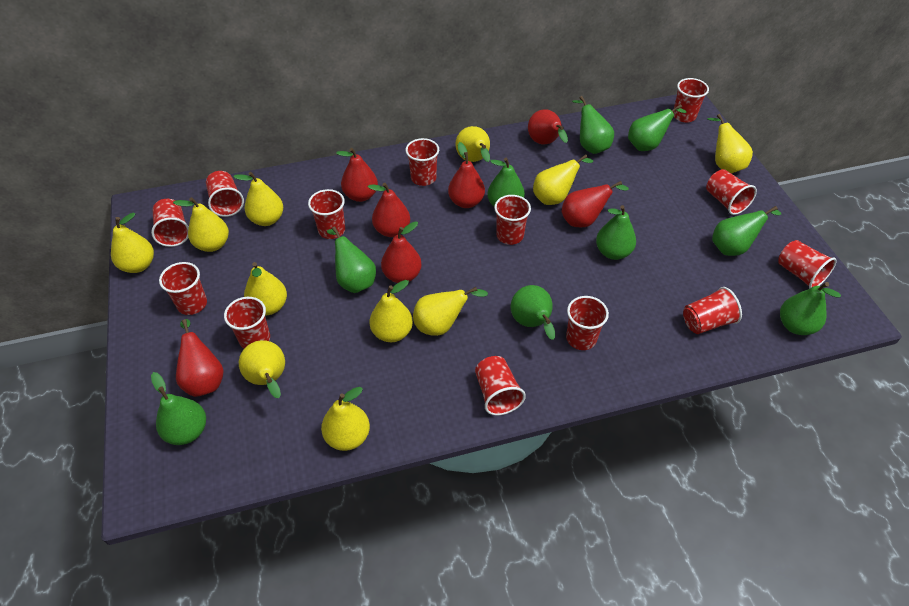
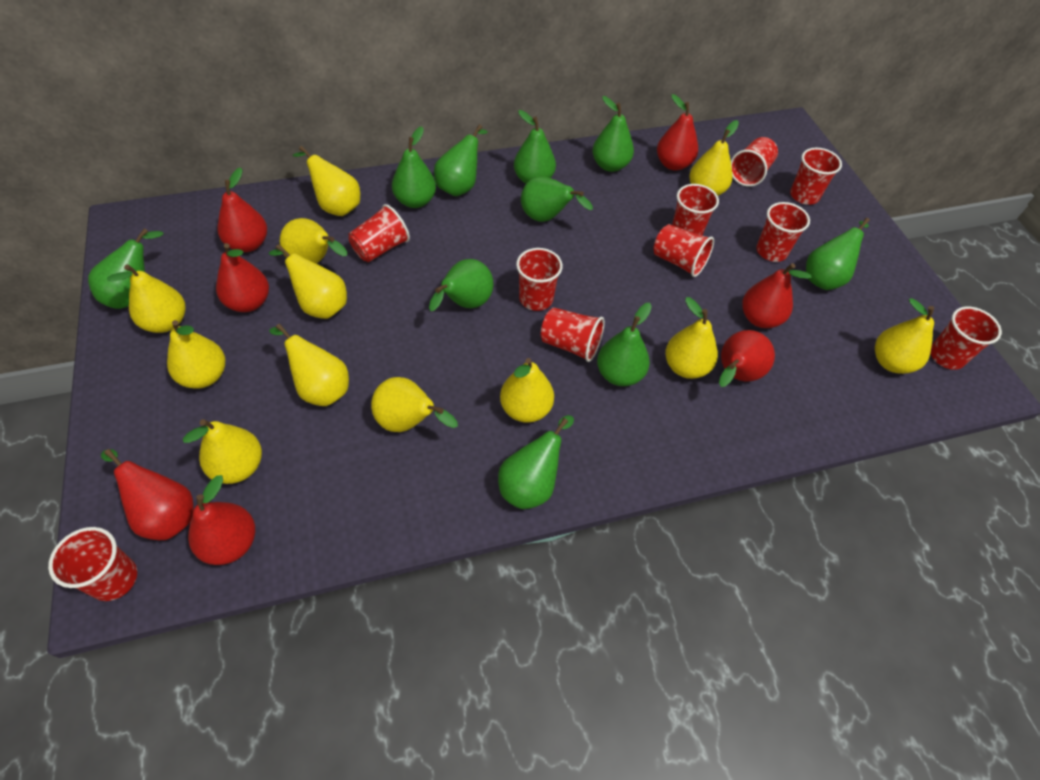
green pear: 9 -> 10
red cup: 13 -> 10
yellow pear: 11 -> 12

